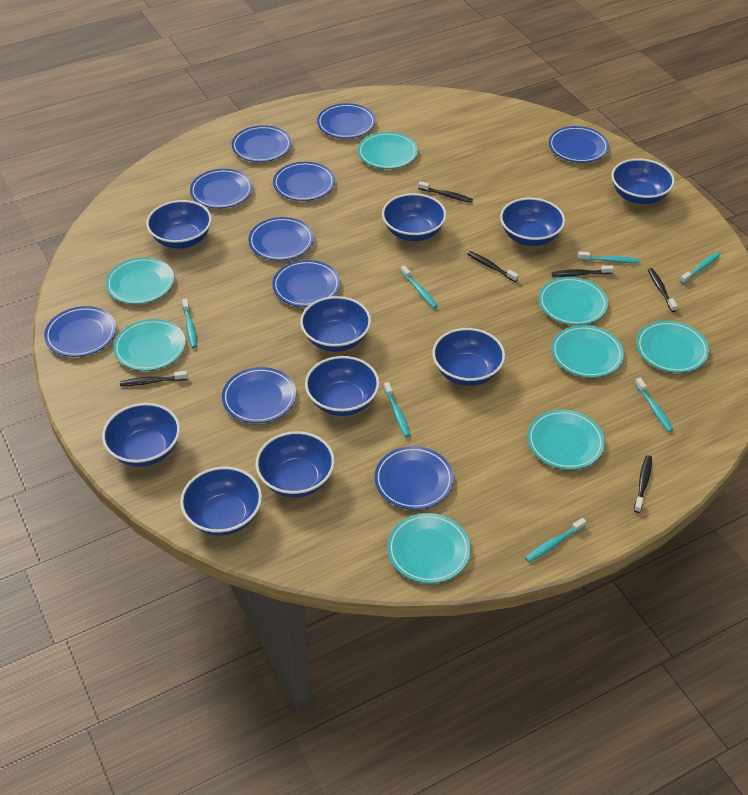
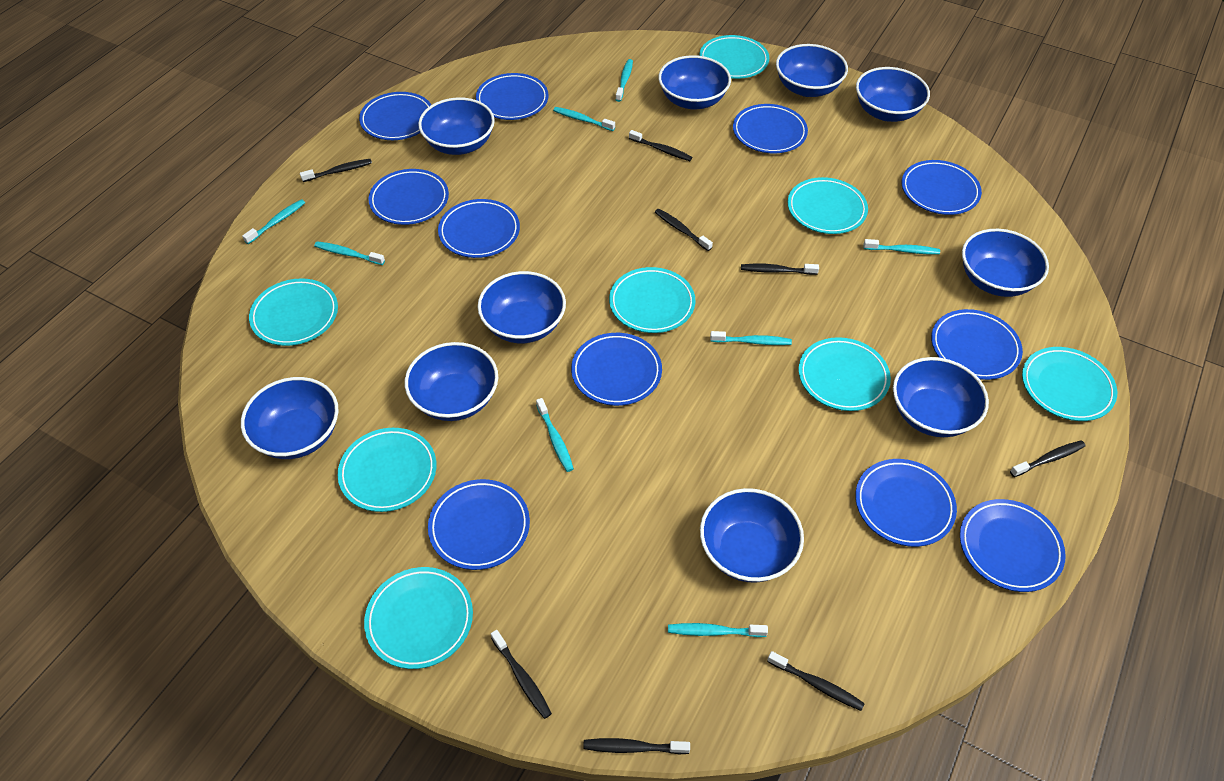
black toothbrush: 6 -> 8
blue plate: 10 -> 11
turquoise toothbrush: 7 -> 8

